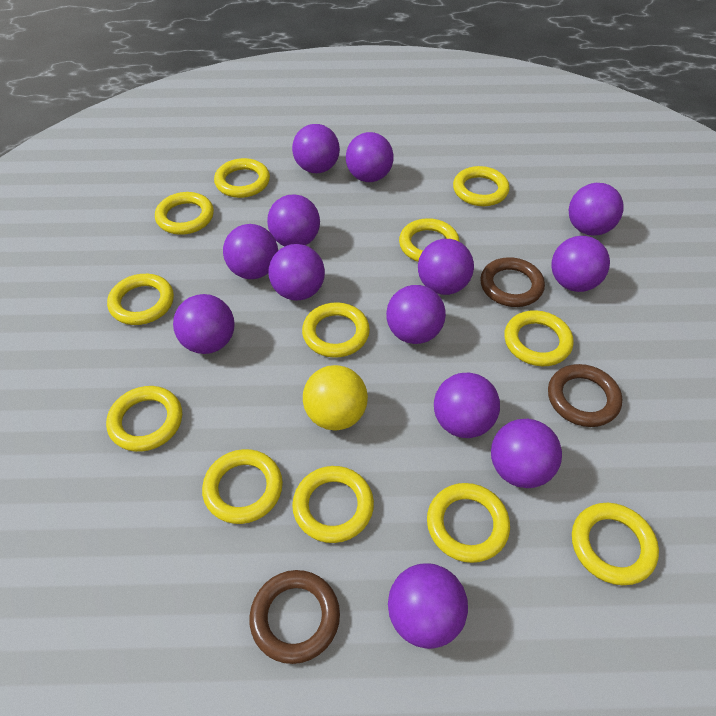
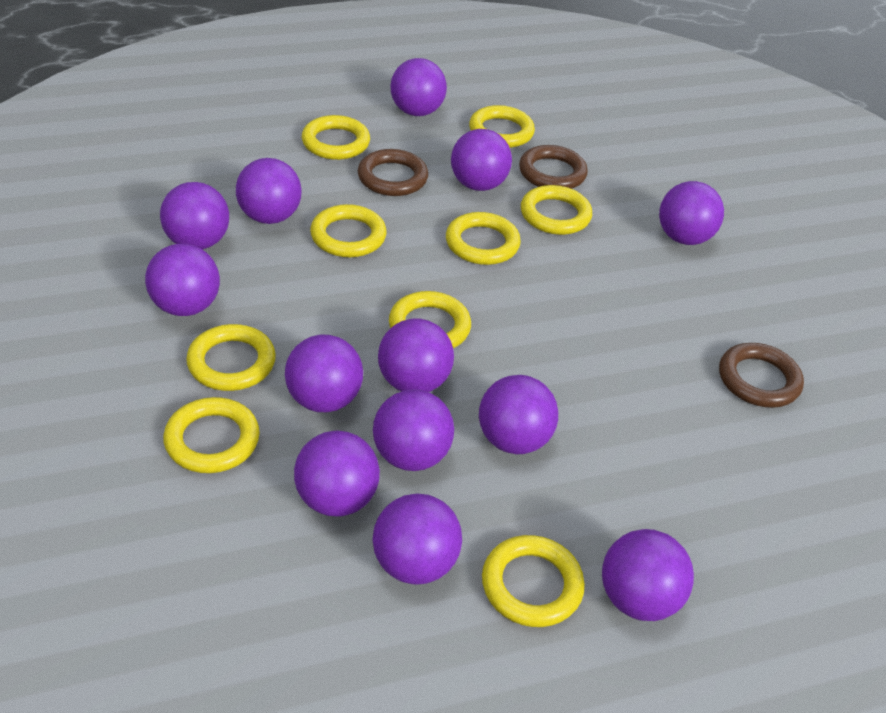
yellow ball: 1 -> 0
yellow ring: 12 -> 9

